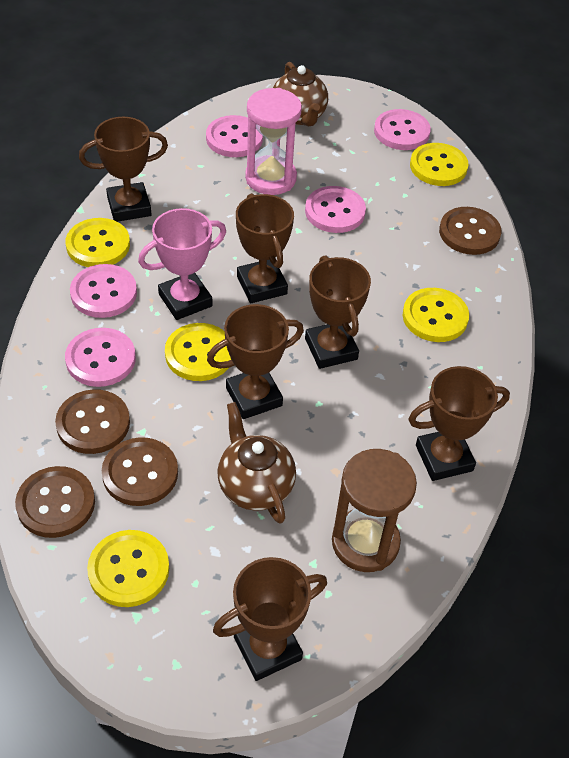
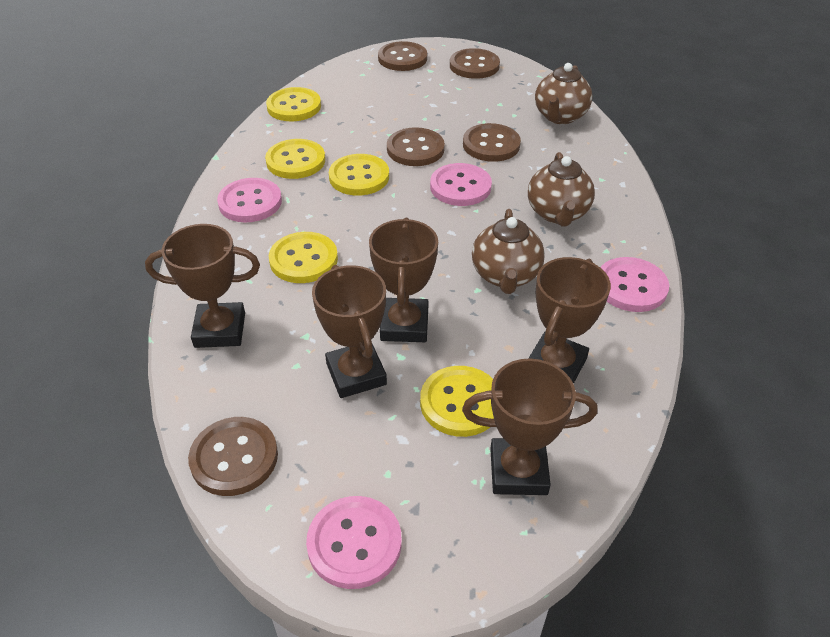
brown button: 4 -> 5
brown hourglass: 1 -> 0
brown teapot: 2 -> 3
brown trophy: 6 -> 5
pink button: 5 -> 4
pink hourglass: 1 -> 0
pink trophy: 1 -> 0

